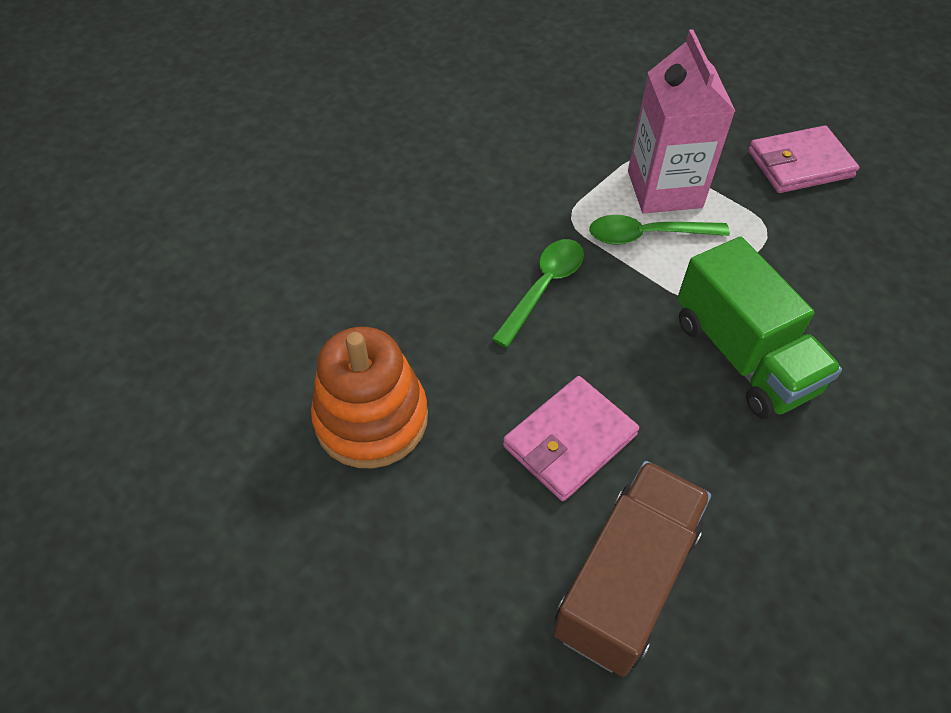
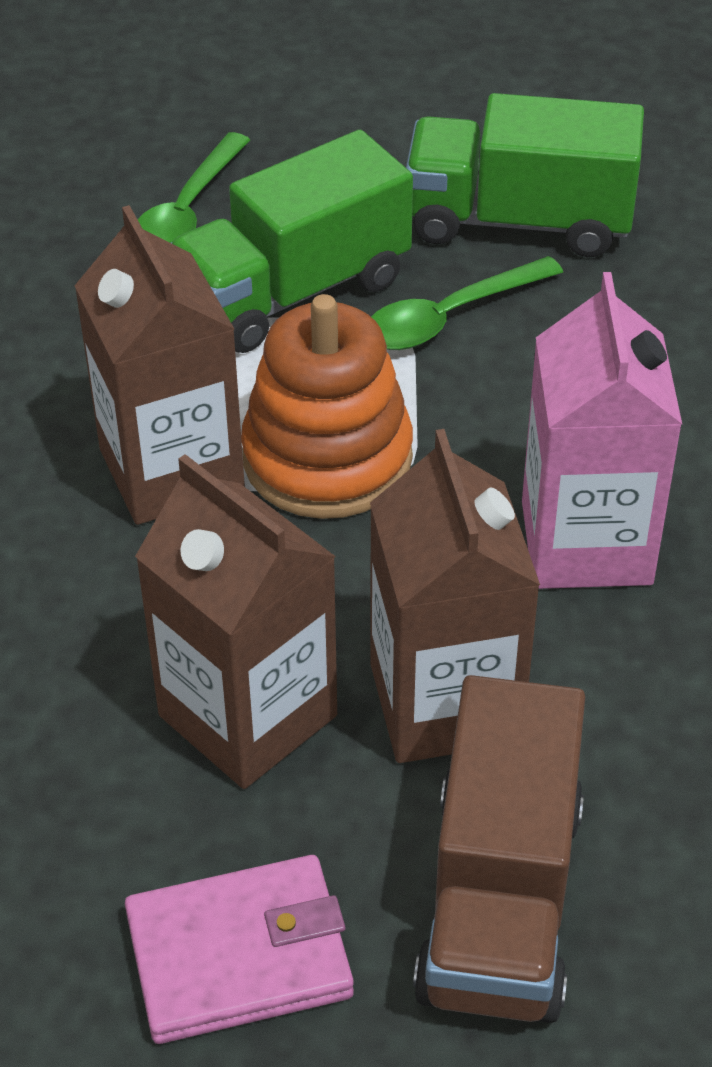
brown carton: 0 -> 3
green truck: 1 -> 2
pink wallet: 2 -> 1

